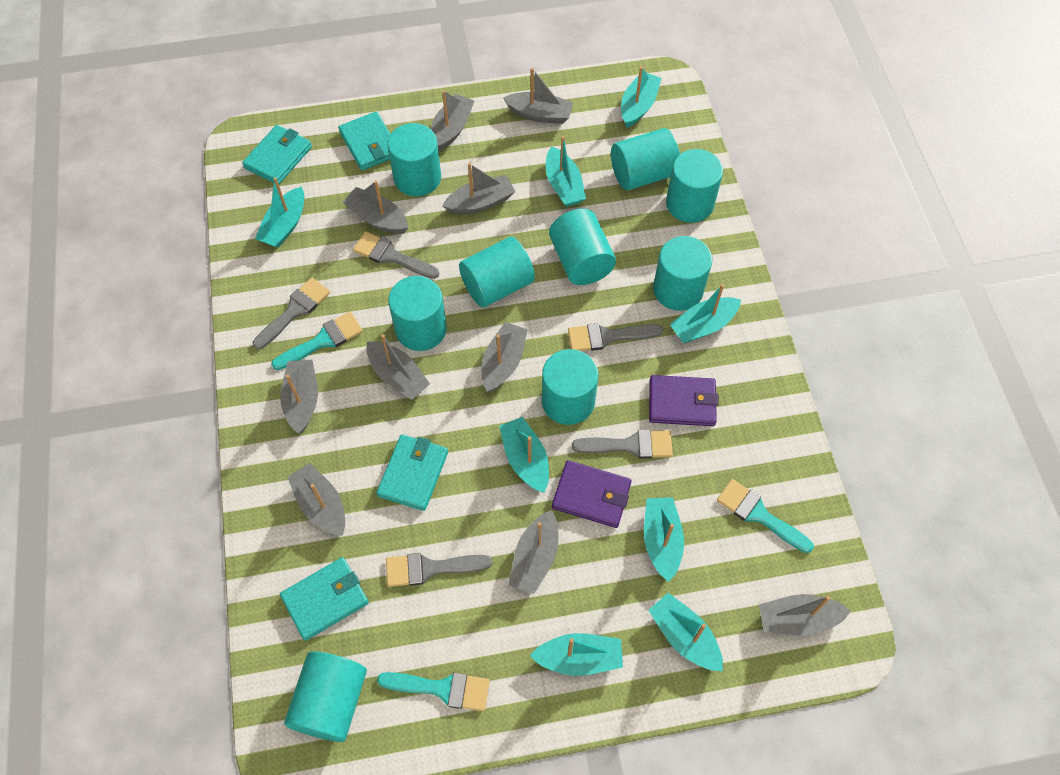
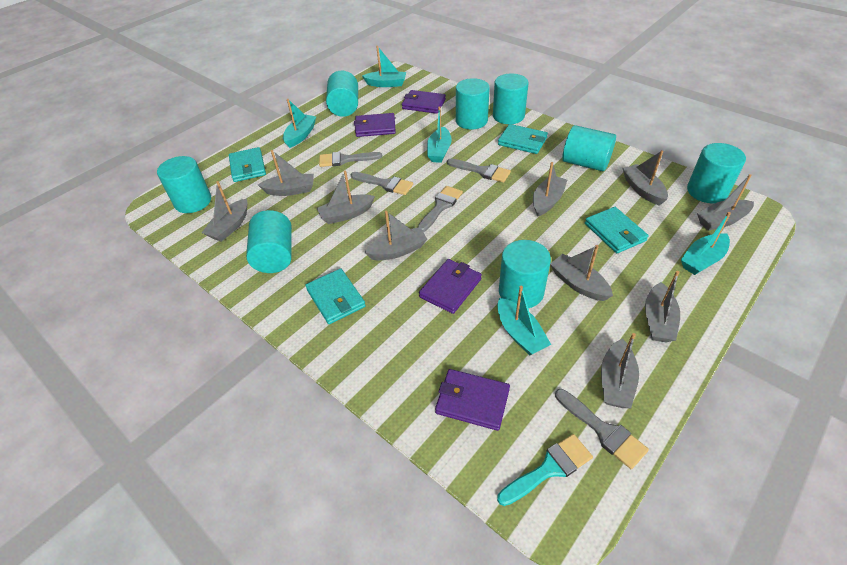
purple wallet: 2 -> 4
turquoise boat: 8 -> 5
turquoise brush: 3 -> 1
turquoise cylinder: 9 -> 8

